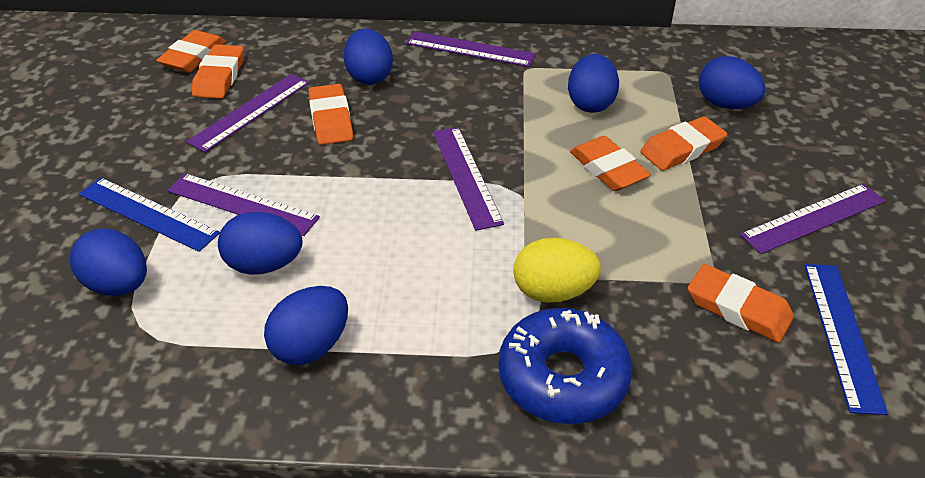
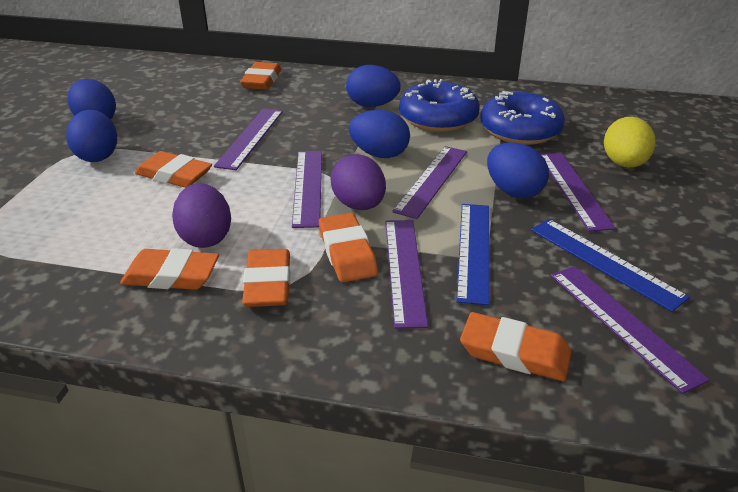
blue donut: 1 -> 2
blue egg: 6 -> 5
purple egg: 0 -> 2
purple ruler: 5 -> 6

